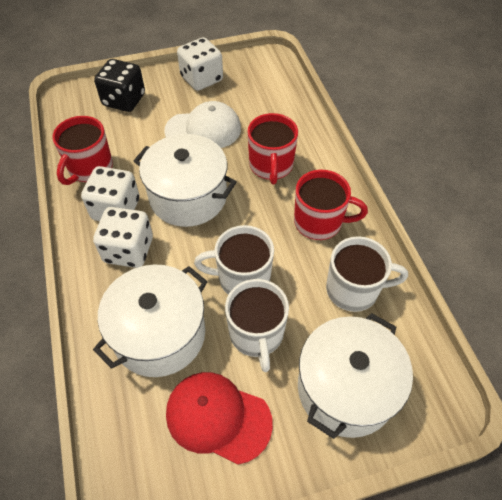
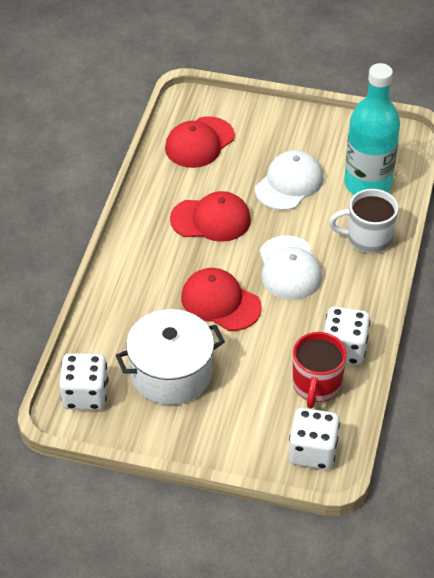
black dice: 1 -> 0
red cap: 1 -> 3
red mug: 3 -> 1
turquoise bottle: 0 -> 1
white cap: 1 -> 2
white mug: 3 -> 1
white pot: 3 -> 1

